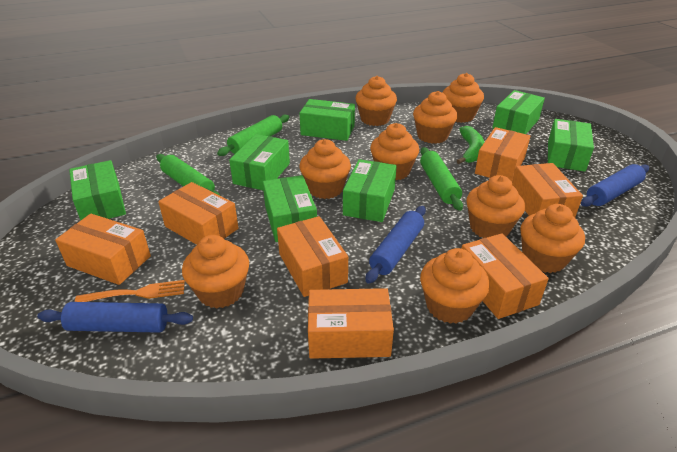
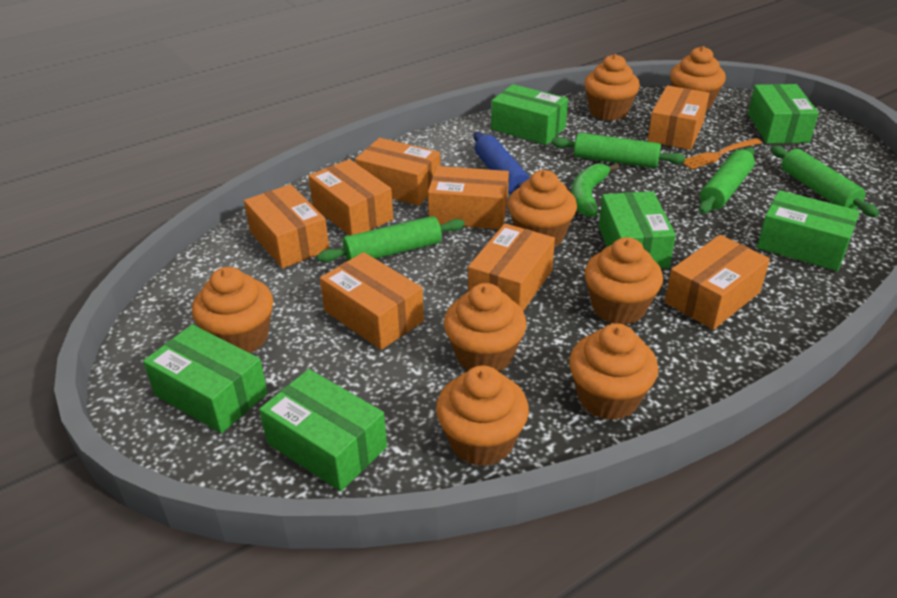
blue rolling pin: 3 -> 1
green box: 7 -> 6
green rolling pin: 3 -> 4
orange box: 7 -> 8
orange cupcake: 9 -> 8

